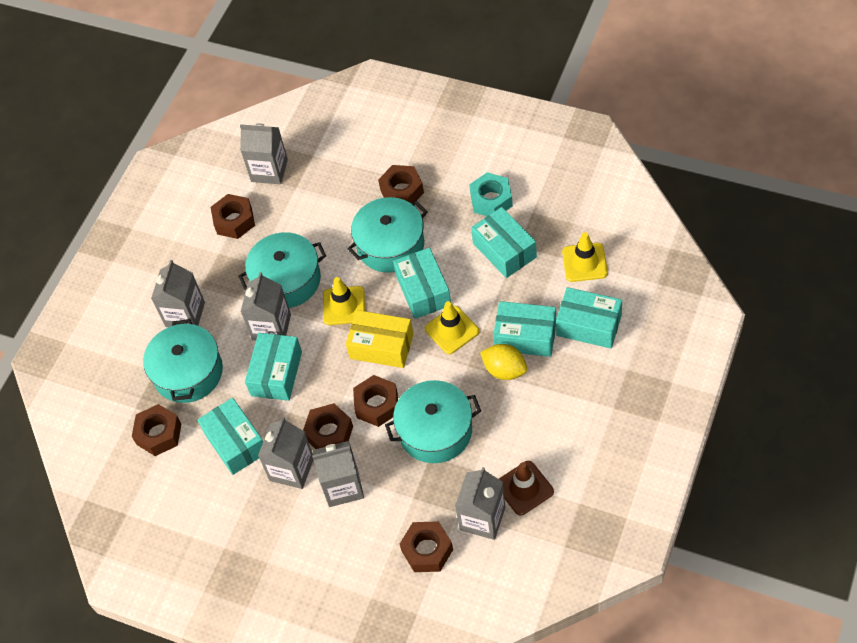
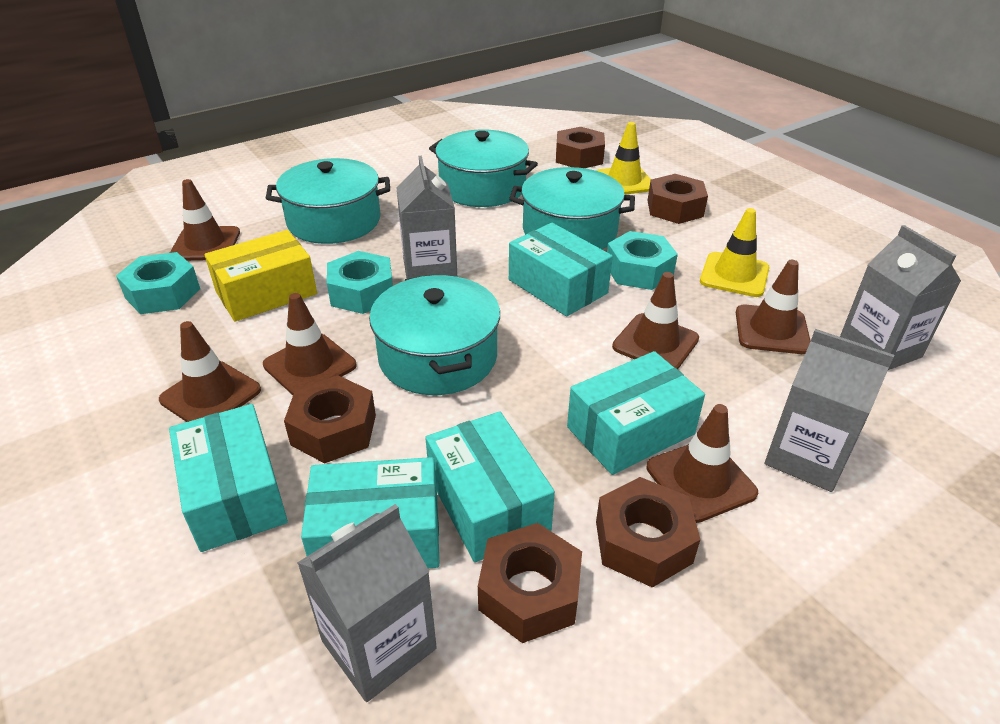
brown nut: 6 -> 5
brown traffic cone: 1 -> 6
grey carton: 6 -> 4
turquoise box: 6 -> 5
turquoise nut: 1 -> 3
yellow lemon: 1 -> 0
yellow traffic cone: 3 -> 2

